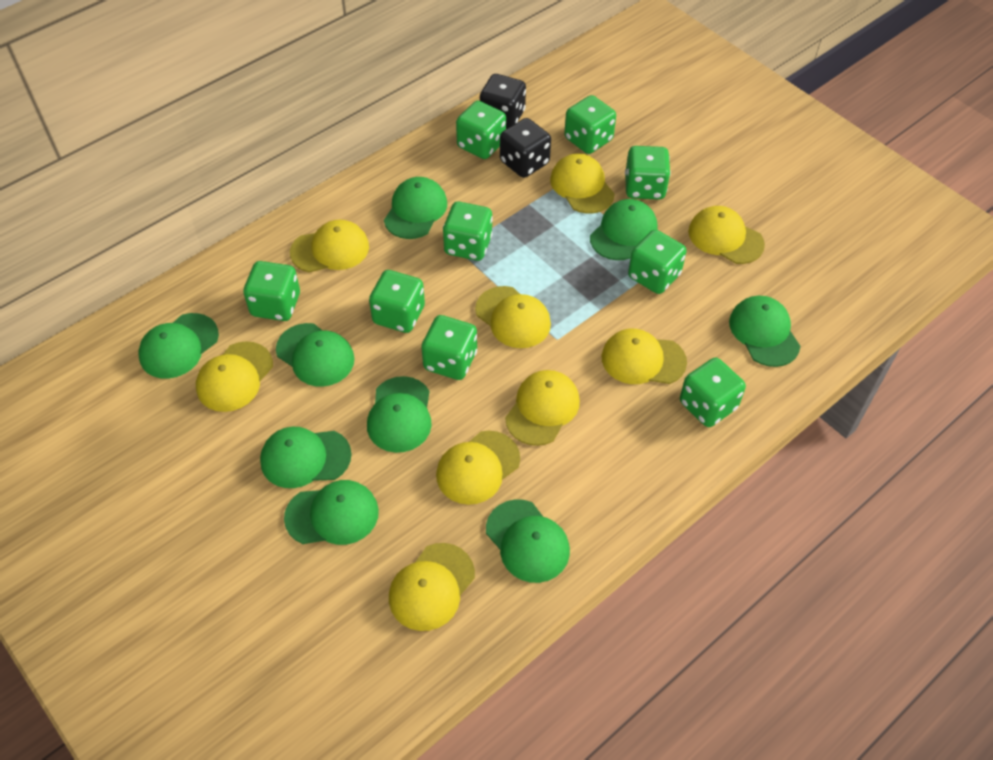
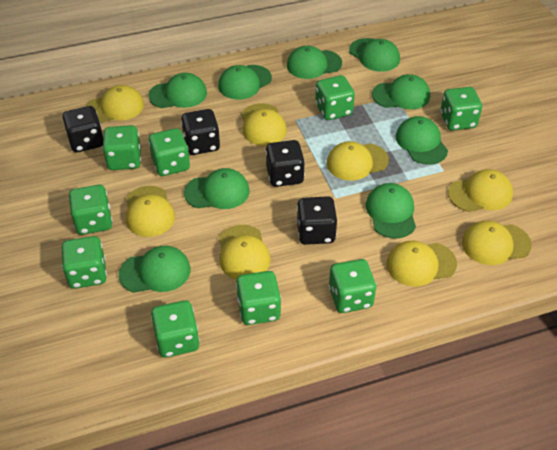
black dice: 2 -> 4
yellow cap: 9 -> 8

